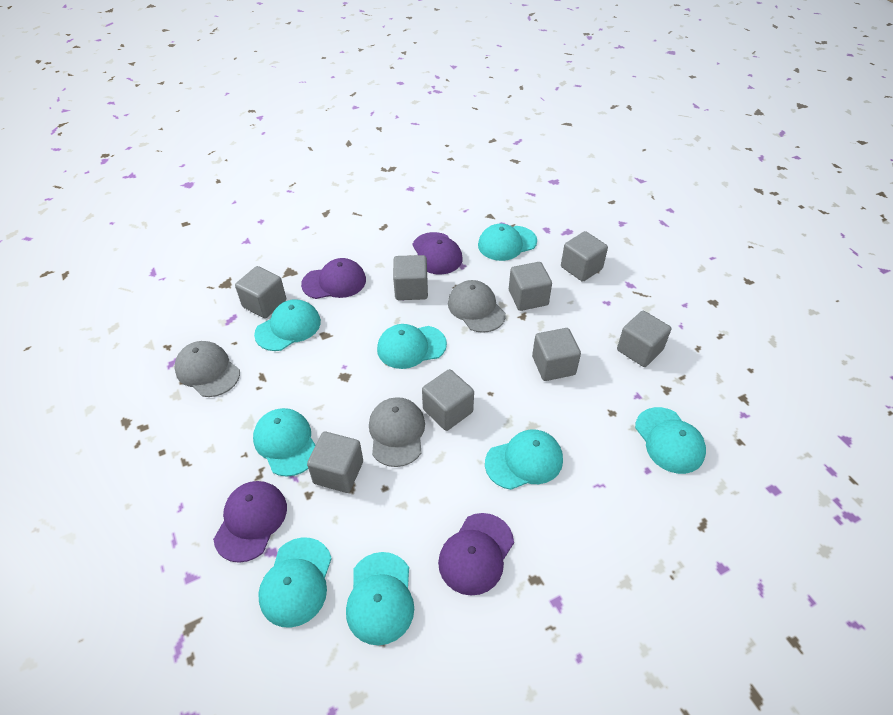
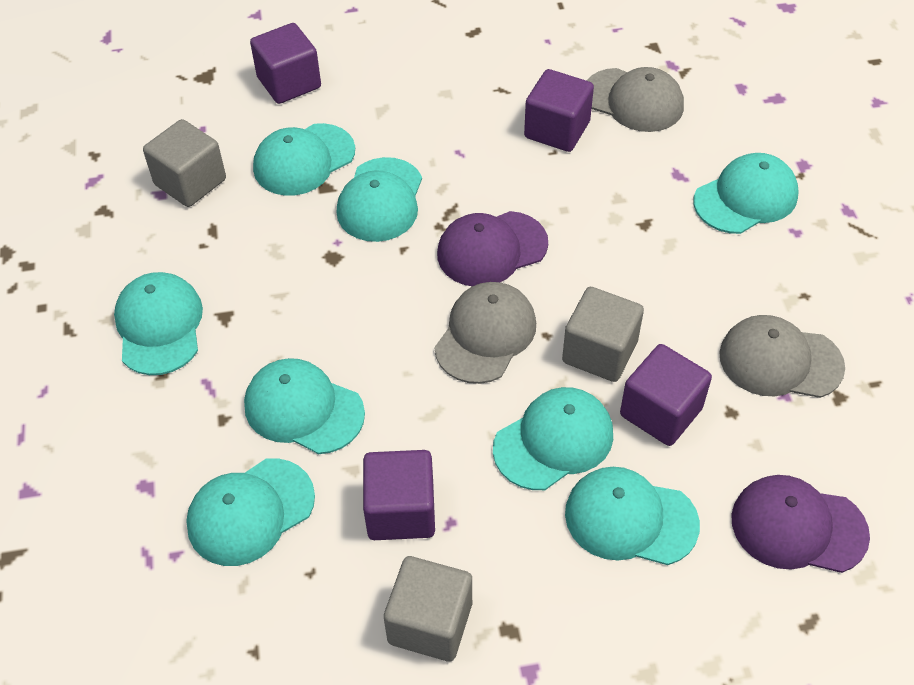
grey cube: 8 -> 3
purple cap: 4 -> 2
purple cube: 0 -> 4

